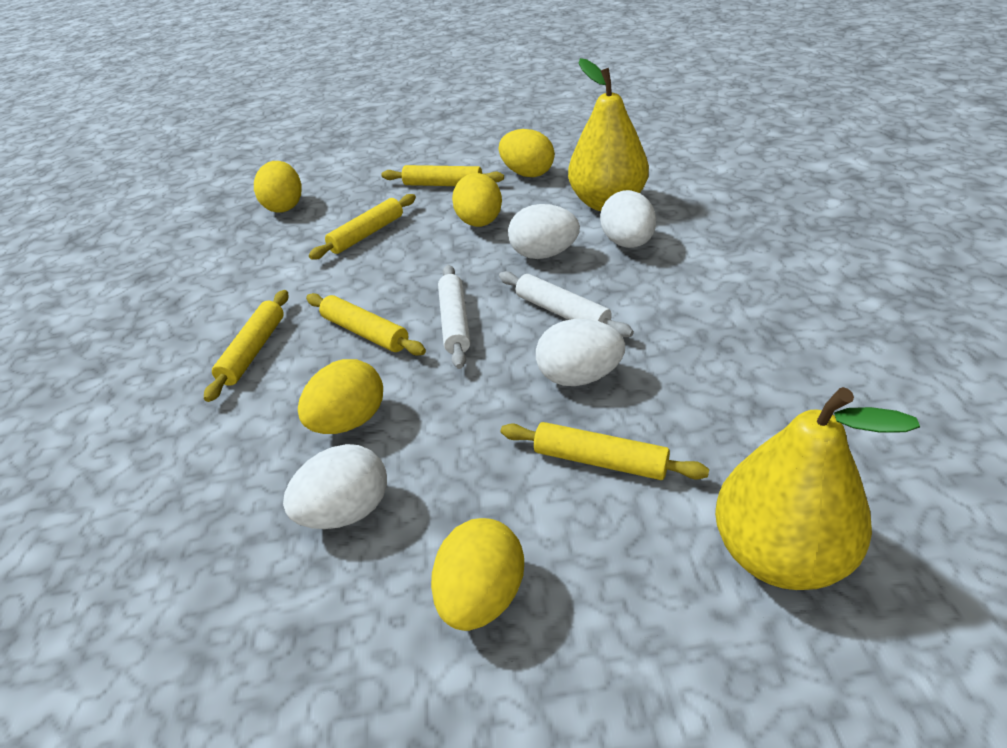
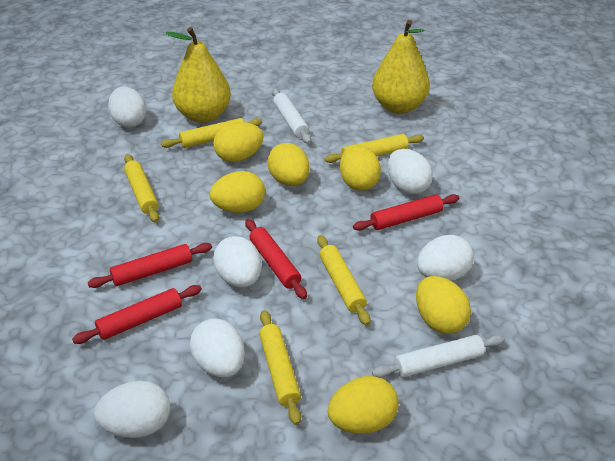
red rolling pin: 0 -> 4
white egg: 4 -> 6
yellow egg: 5 -> 6

